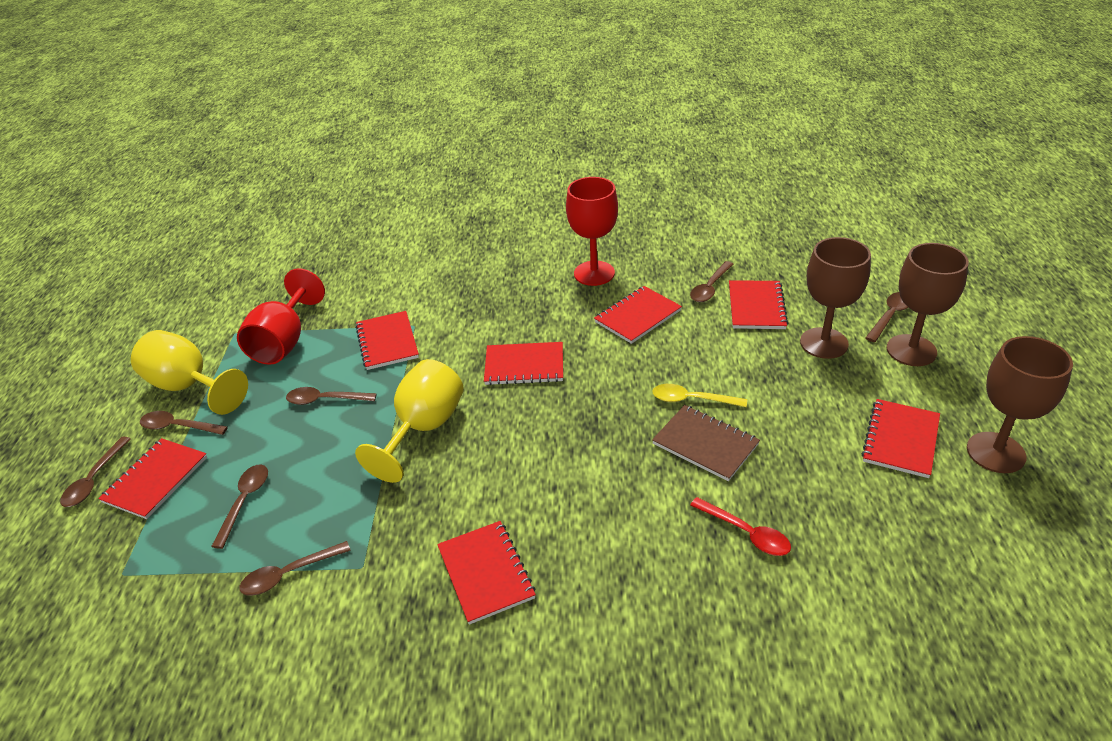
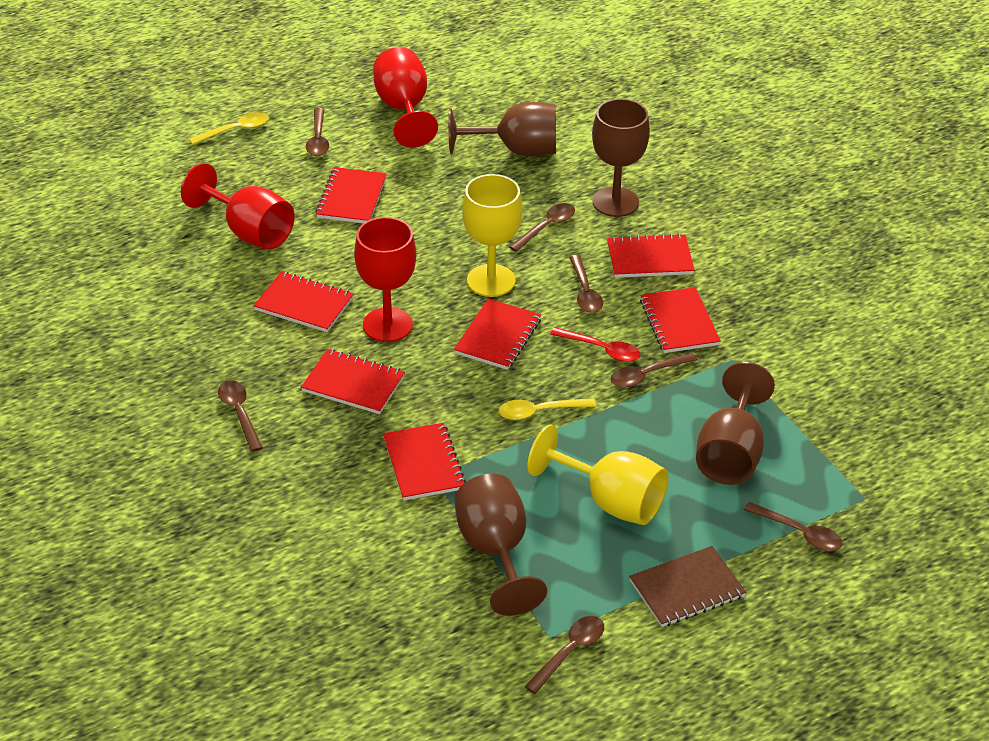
brown goblet: 3 -> 4
red goblet: 2 -> 3
yellow spoon: 1 -> 2

